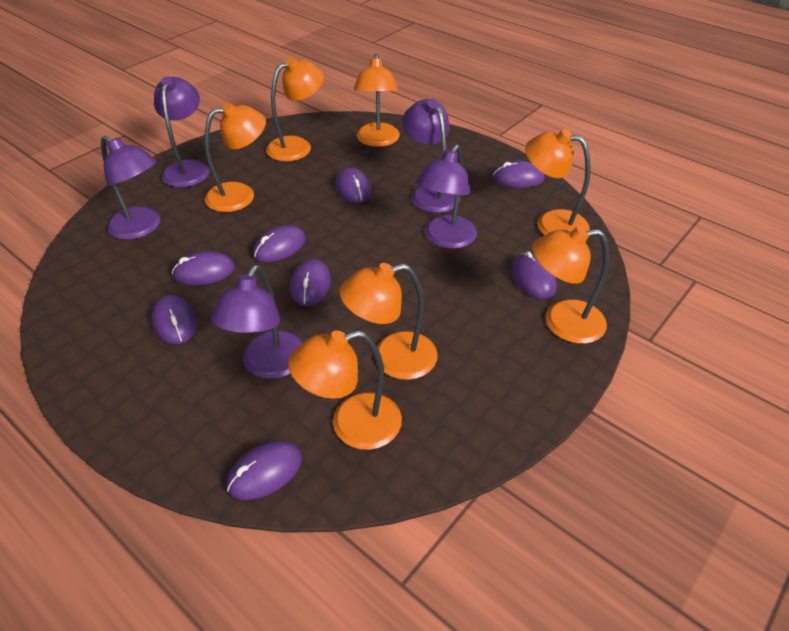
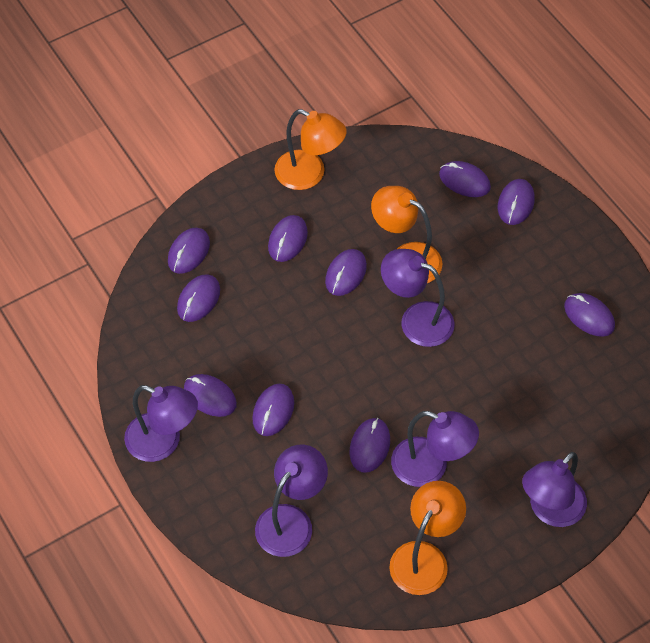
orange lamp: 7 -> 3
purple mouse: 8 -> 10

